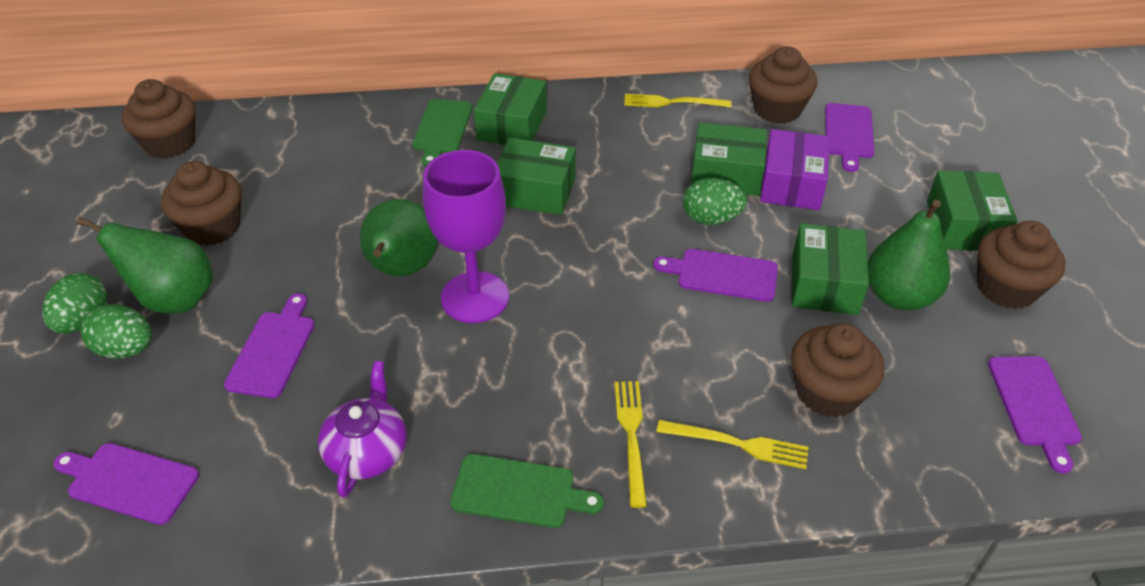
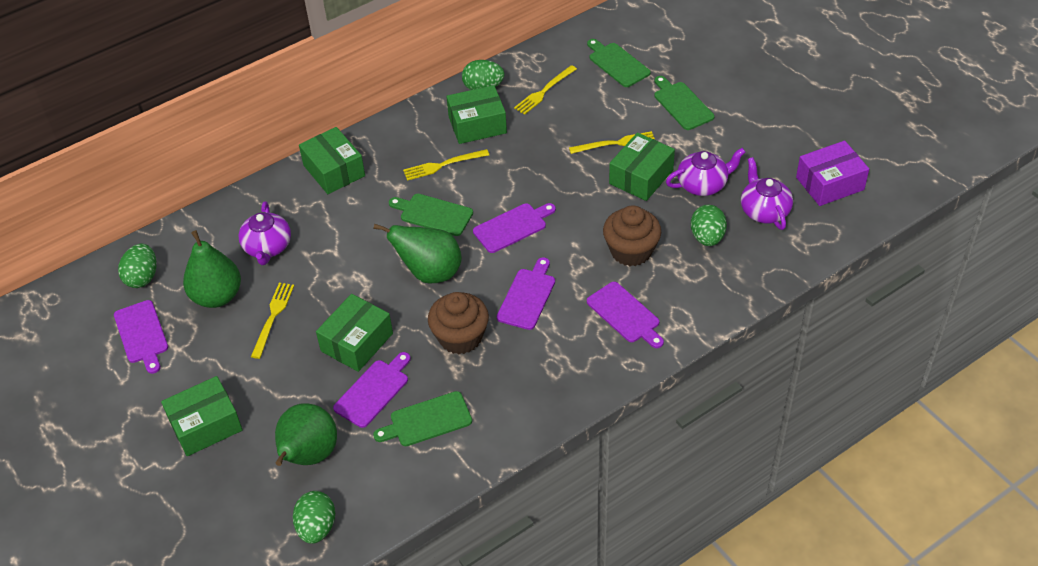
brown cupcake: 5 -> 2
green cutting board: 2 -> 4
green egg: 3 -> 4
purple goblet: 1 -> 0
purple teapot: 1 -> 3
yellow fork: 3 -> 4

